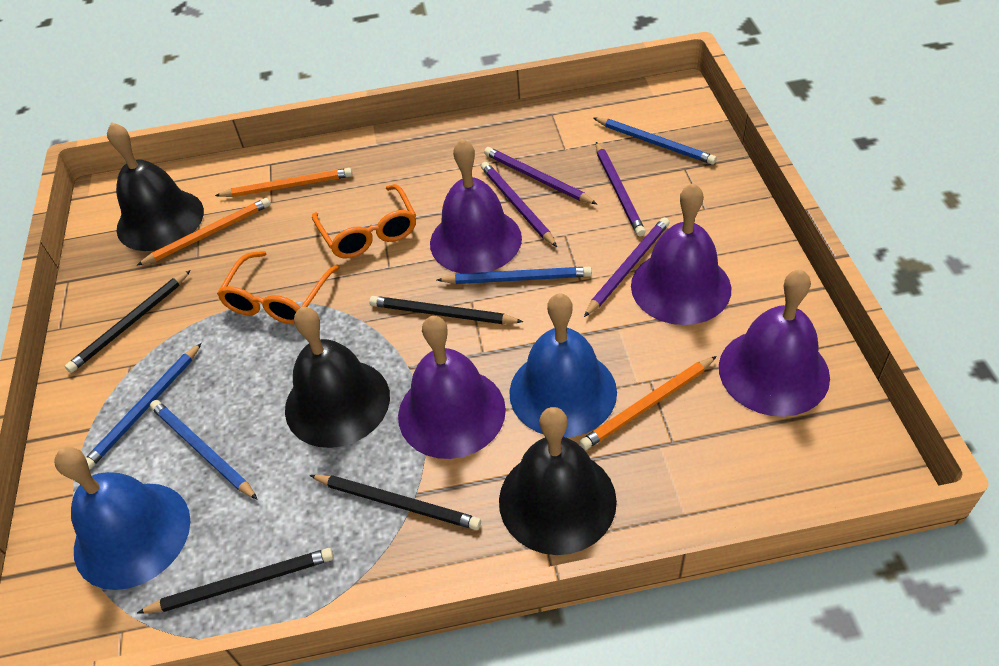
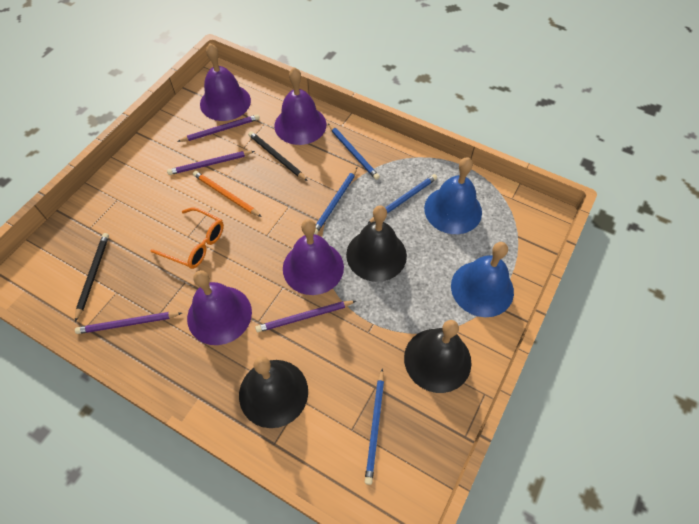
black pencil: 4 -> 2
orange glasses: 2 -> 1
orange pencil: 3 -> 1

